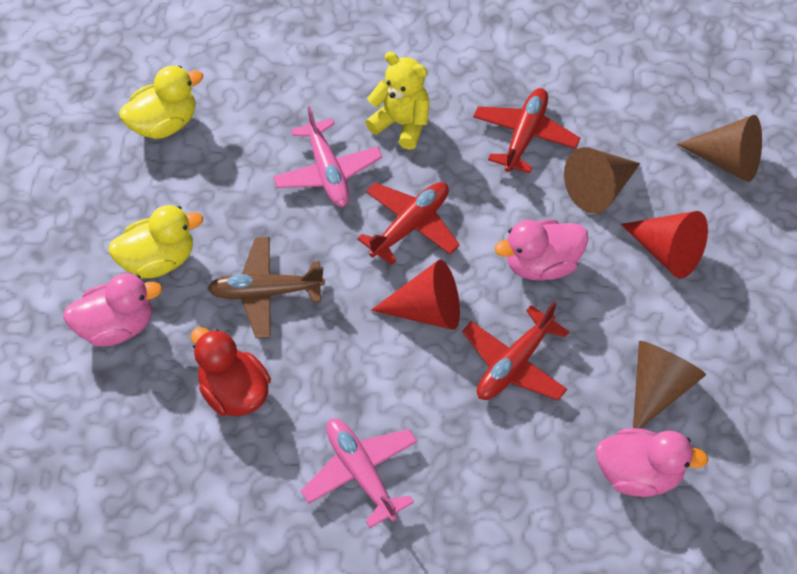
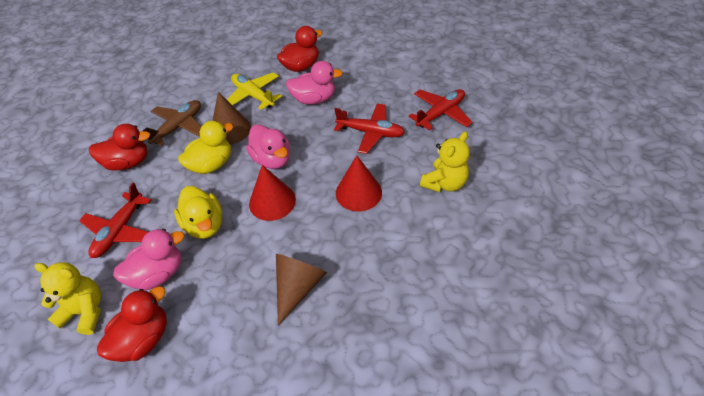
brown cone: 3 -> 2
pink plane: 2 -> 0
red duck: 1 -> 3
yellow plane: 0 -> 1
yellow teddy bear: 1 -> 2

